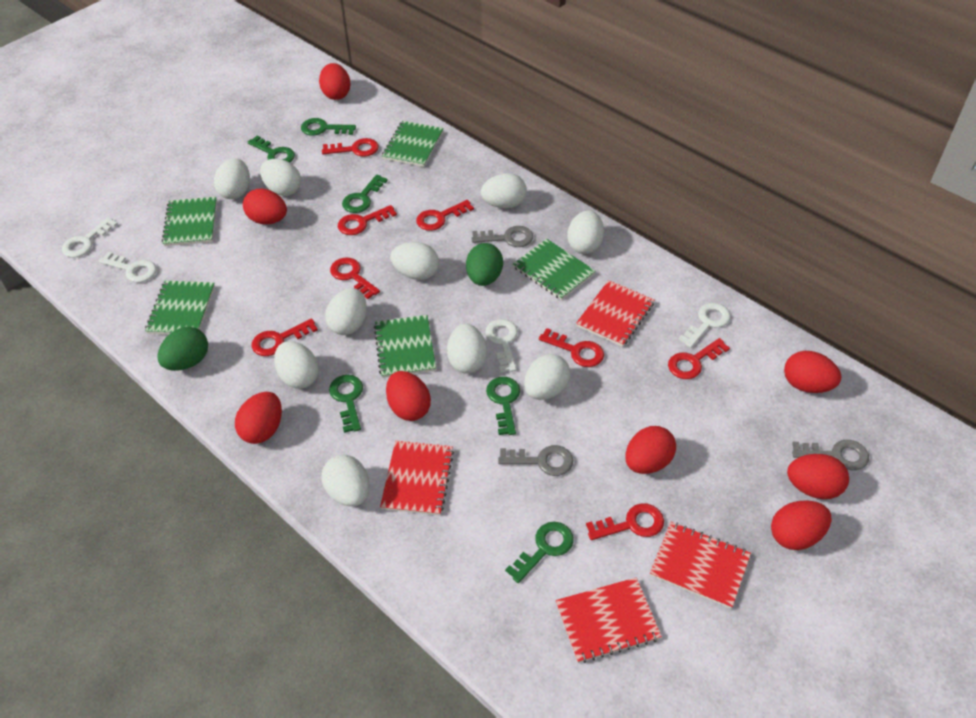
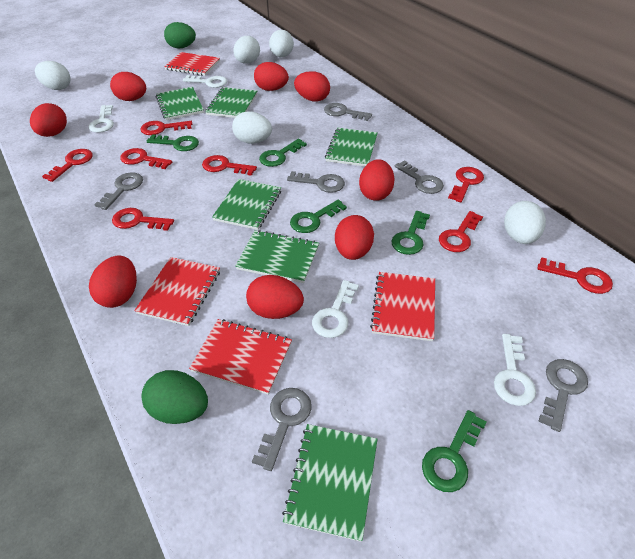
green key: 6 -> 5
green notebook: 5 -> 6
grey key: 3 -> 6
white egg: 10 -> 5

